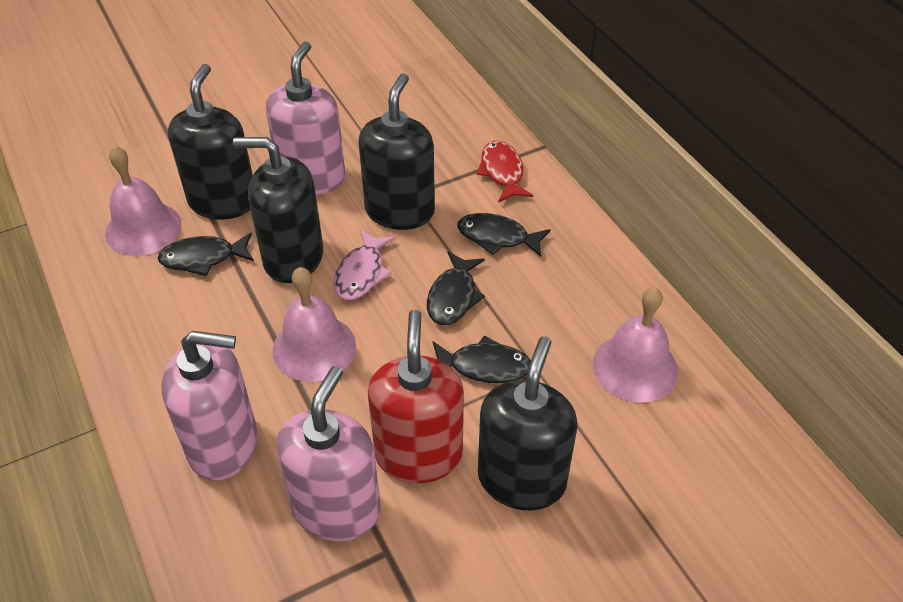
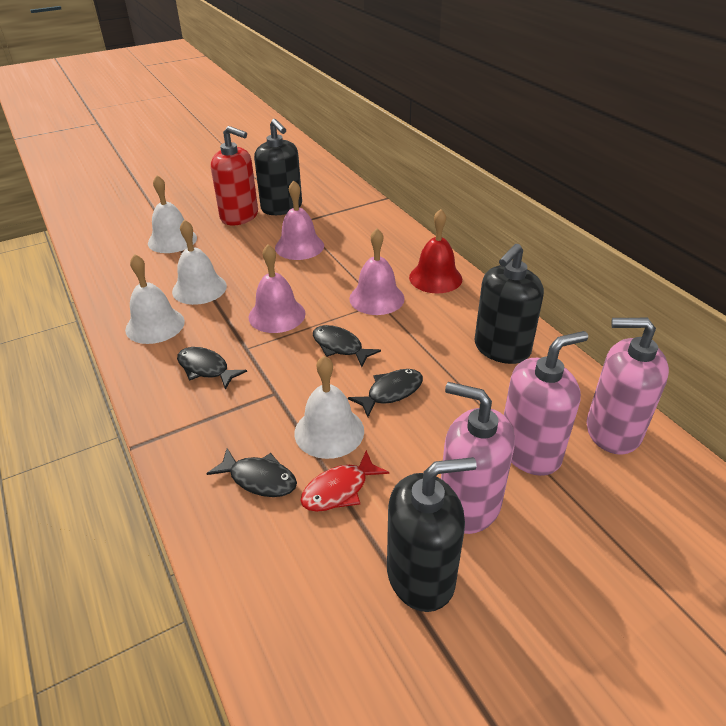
black soap dispenser: 4 -> 3
pink fish: 1 -> 0
red bell: 0 -> 1
white bell: 0 -> 4

